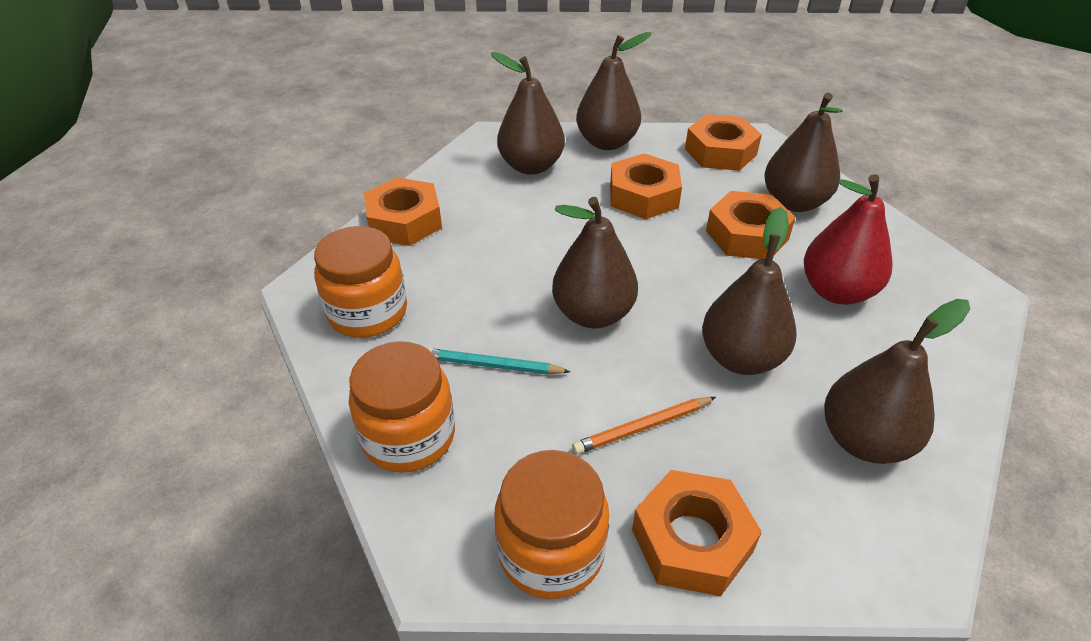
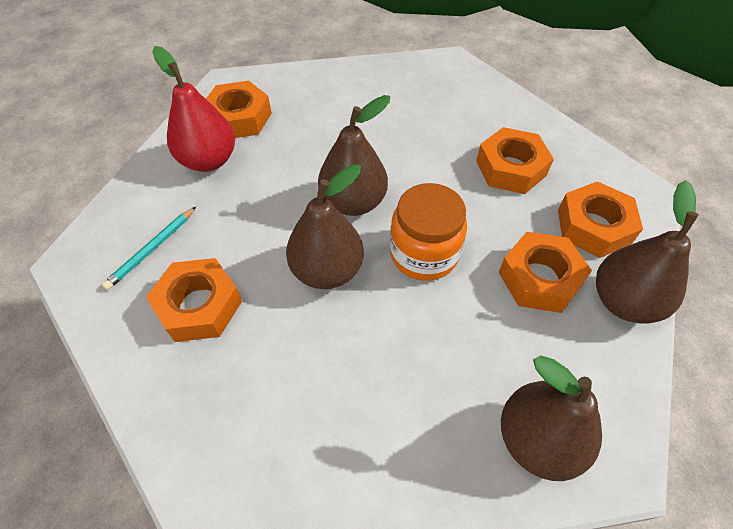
brown pear: 6 -> 4
orange jar: 3 -> 1
orange pencil: 1 -> 0

